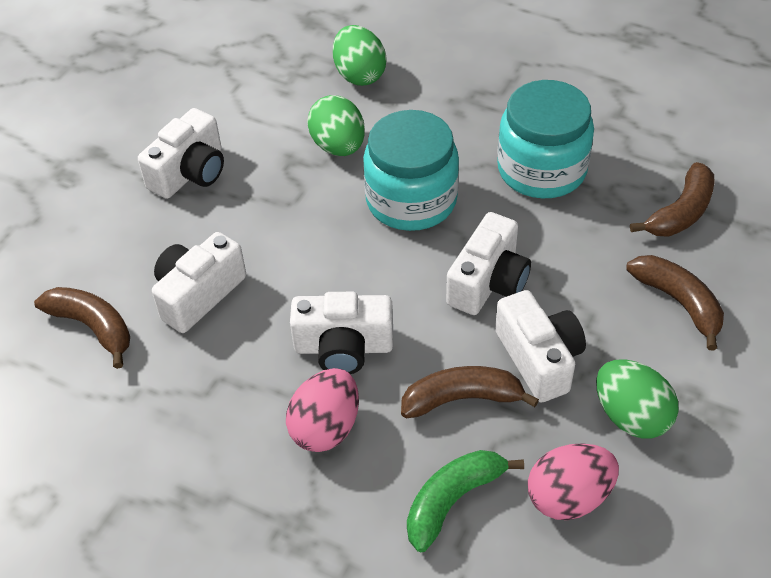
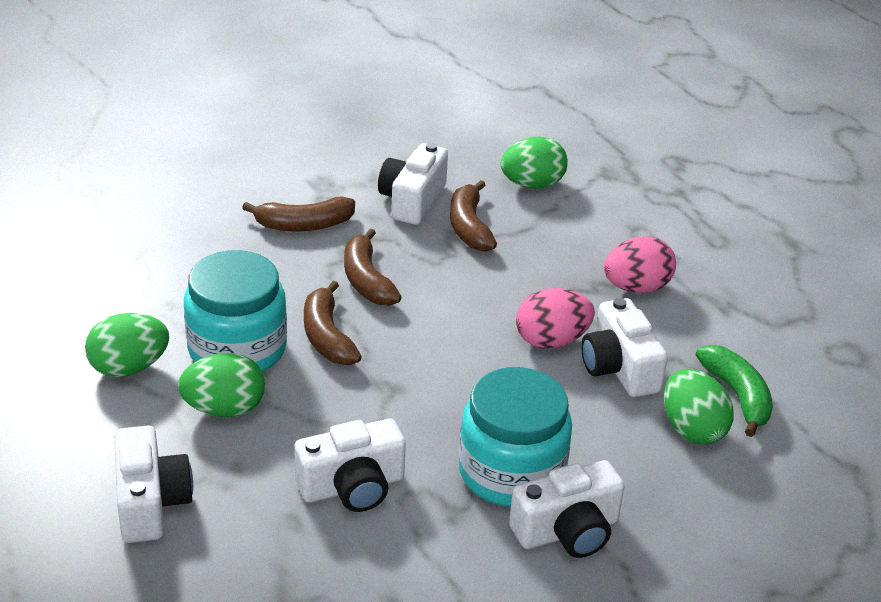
green egg: 3 -> 4

